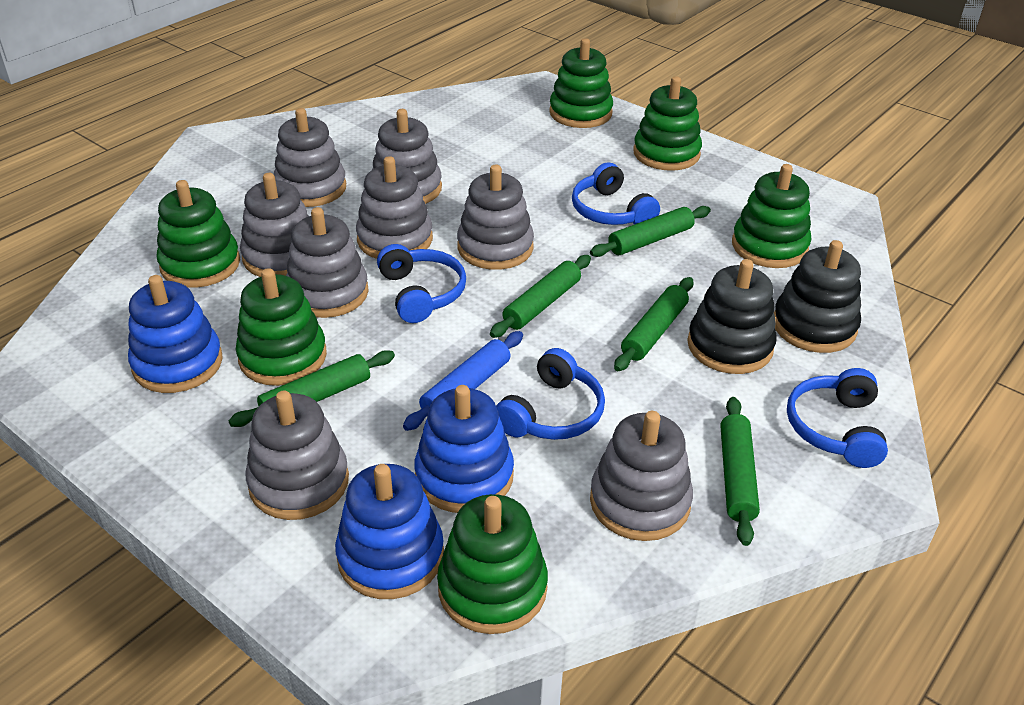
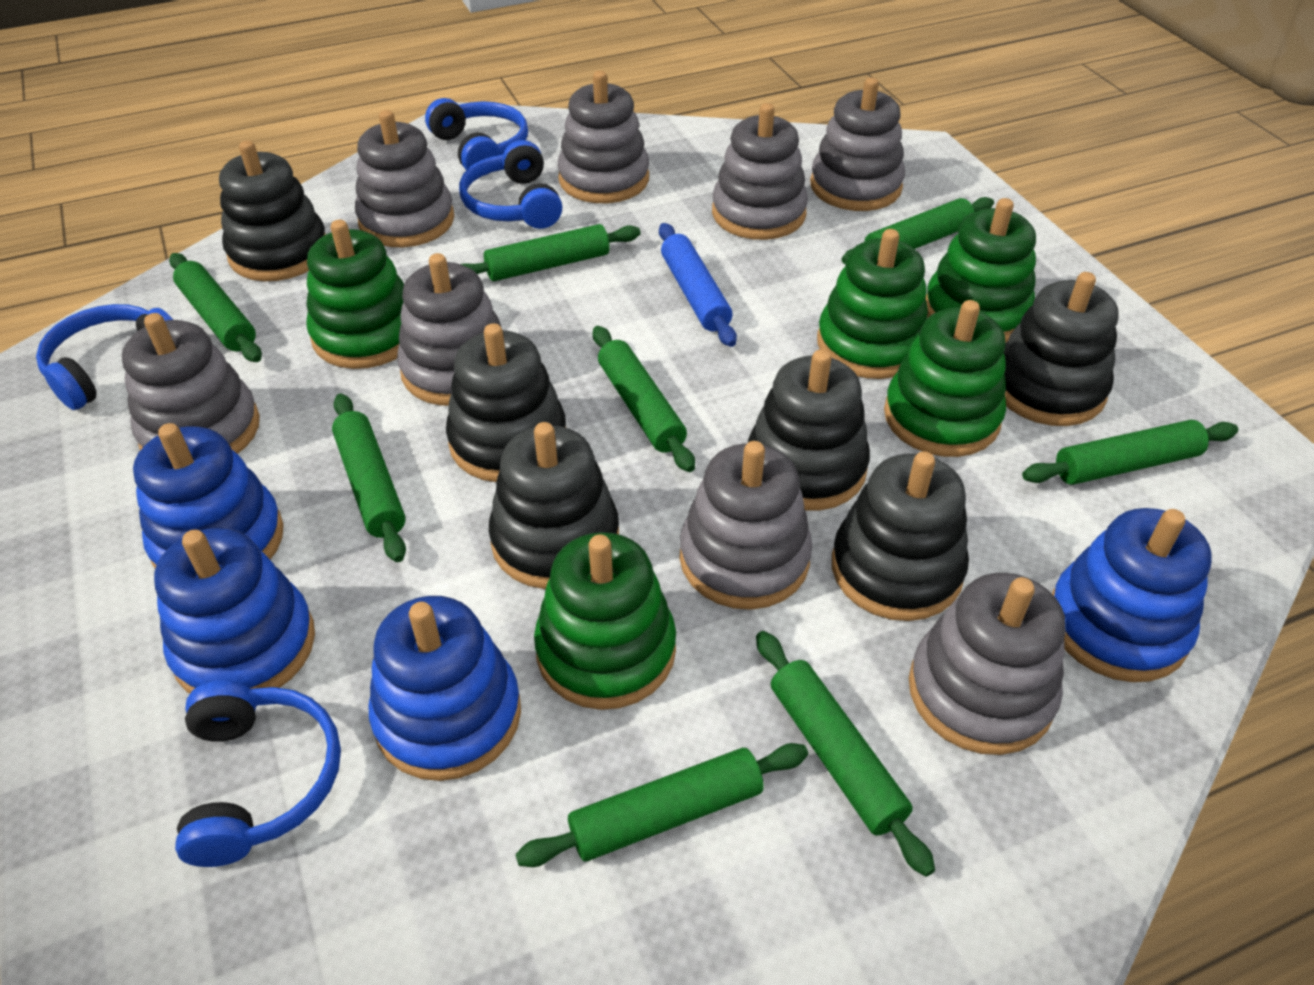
black stacking toy: 2 -> 6
blue stacking toy: 3 -> 4
green rolling pin: 5 -> 8
green stacking toy: 6 -> 5

